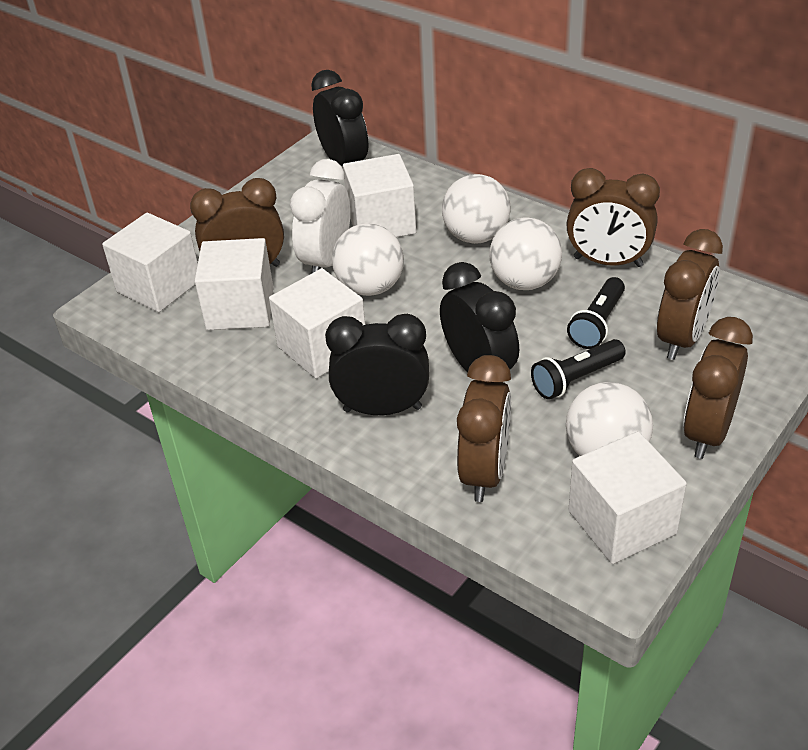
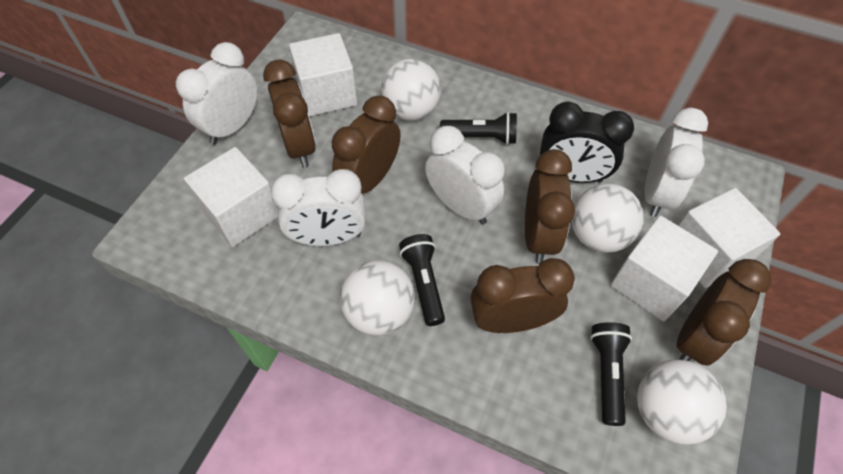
black clock: 3 -> 1
black flashlight: 2 -> 3
white clock: 1 -> 4
white cube: 5 -> 4

